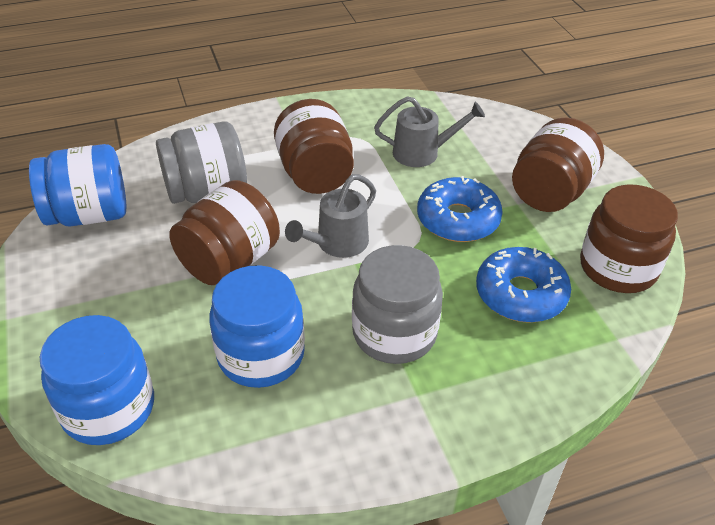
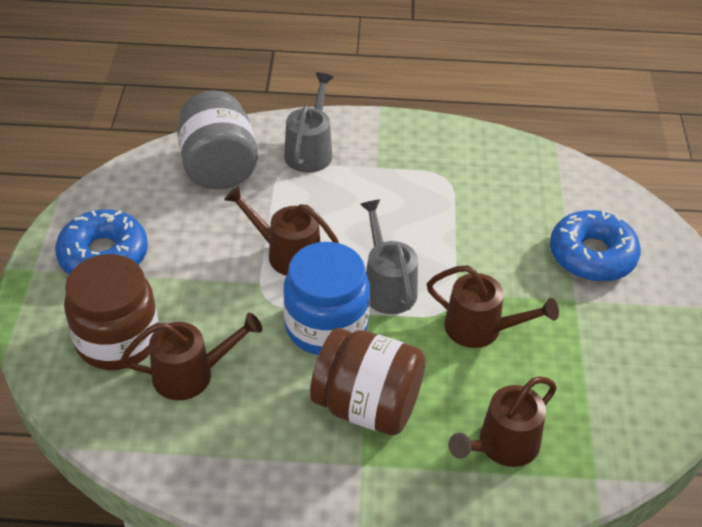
blue jar: 3 -> 1
brown jar: 4 -> 2
brown watering can: 0 -> 4
grey jar: 2 -> 1

